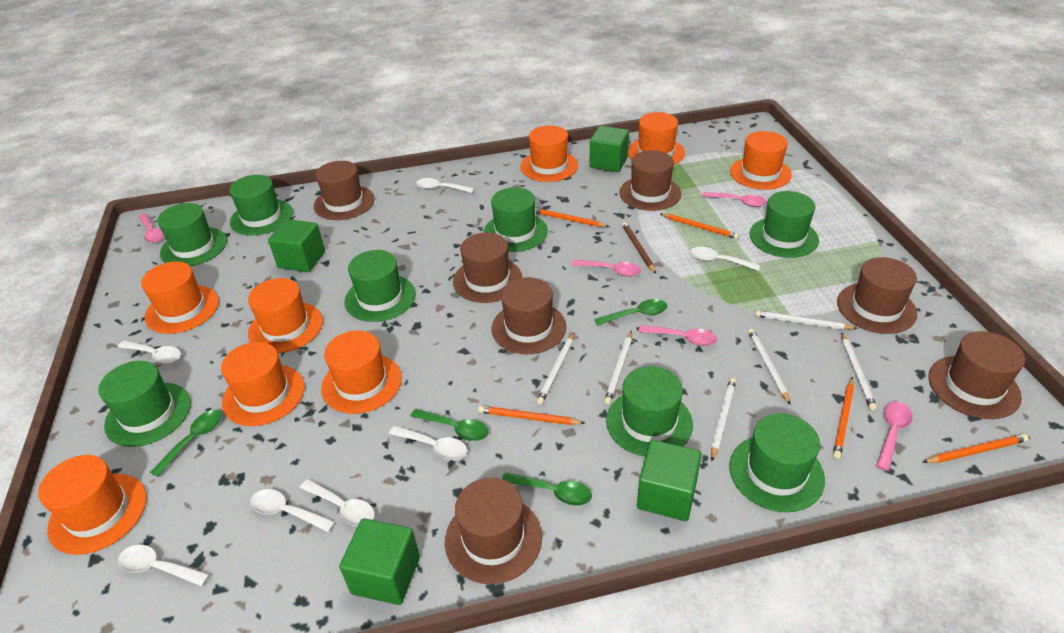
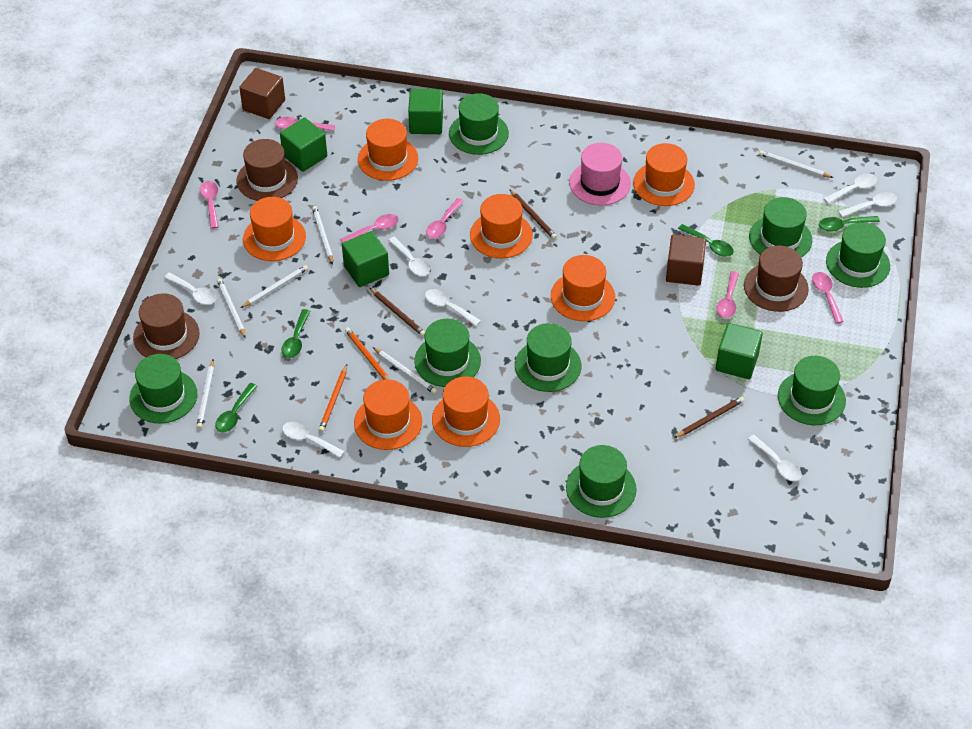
brown cube: 0 -> 2
brown hat: 7 -> 3
brown pencil: 1 -> 3
orange hat: 8 -> 7
orange pencil: 5 -> 2
pink hat: 0 -> 1
pink spoon: 5 -> 6

